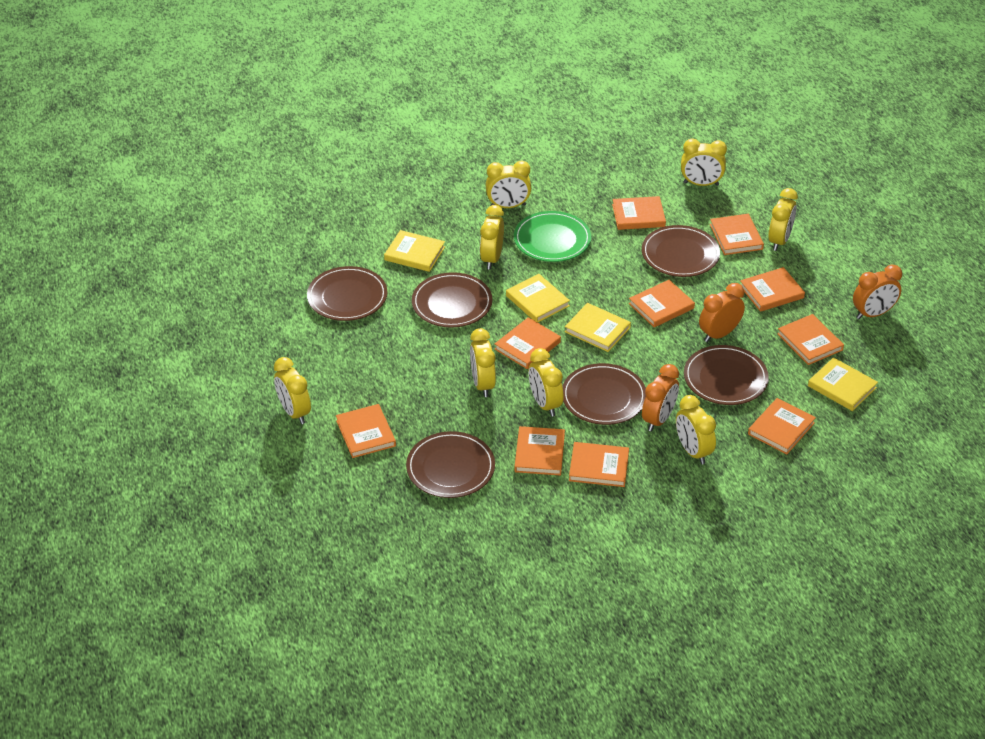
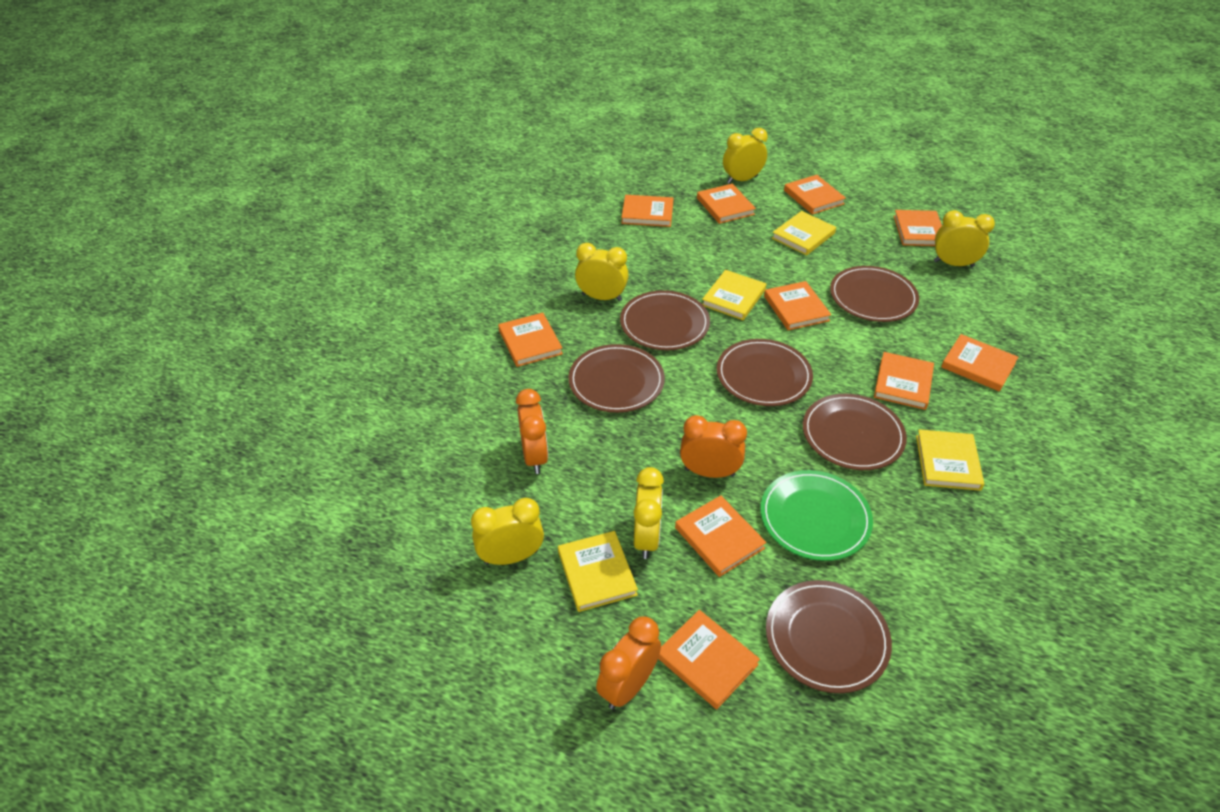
yellow clock: 8 -> 5

